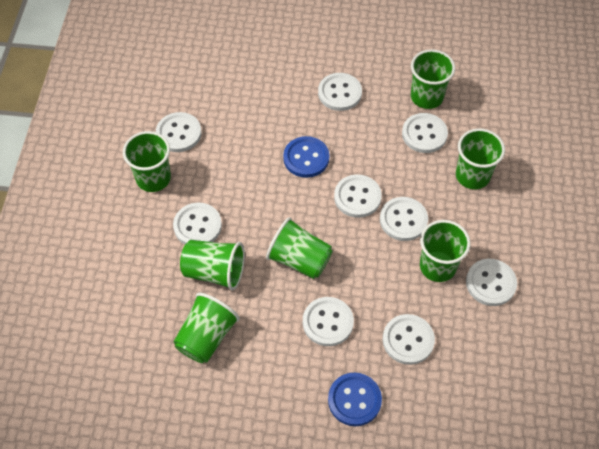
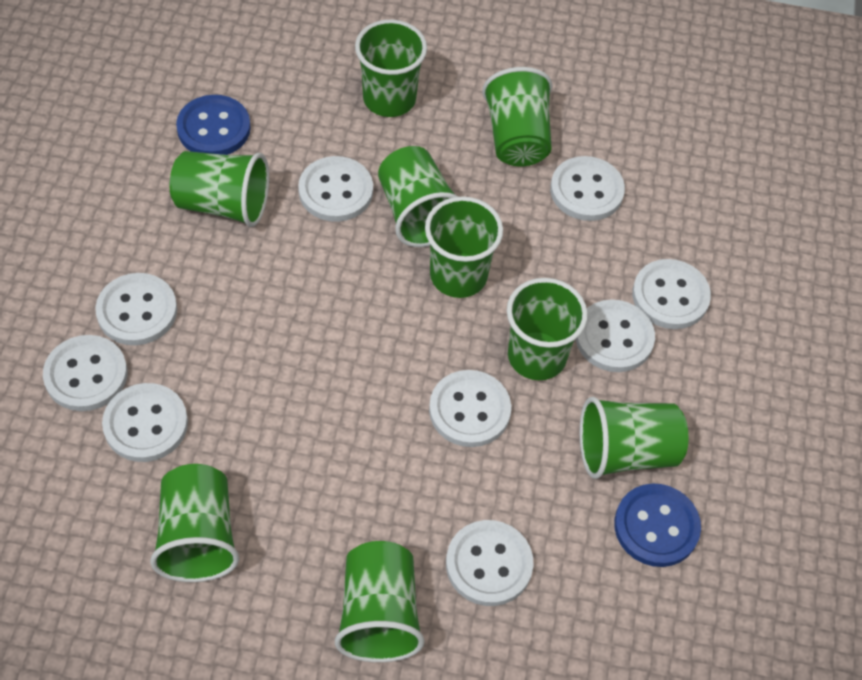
green cup: 7 -> 9

